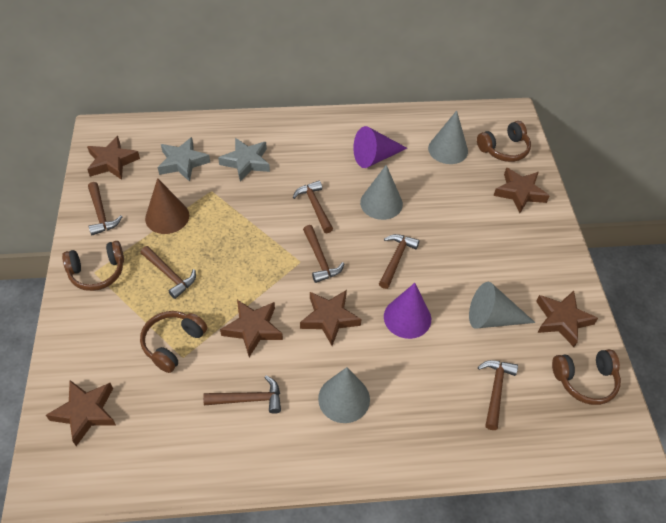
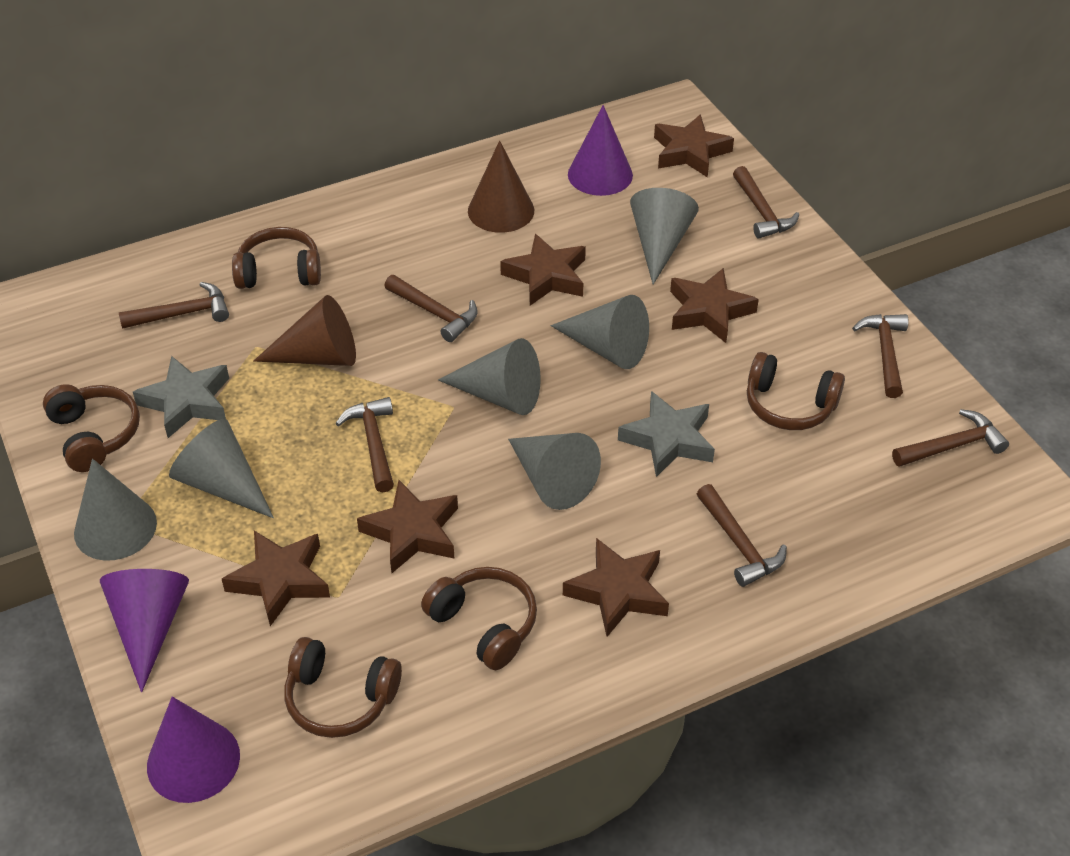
brown cone: 1 -> 2
brown headphones: 4 -> 5
grey cone: 4 -> 6
purple cone: 2 -> 3

